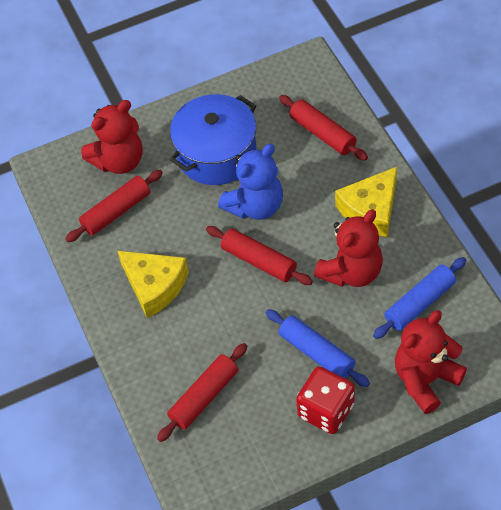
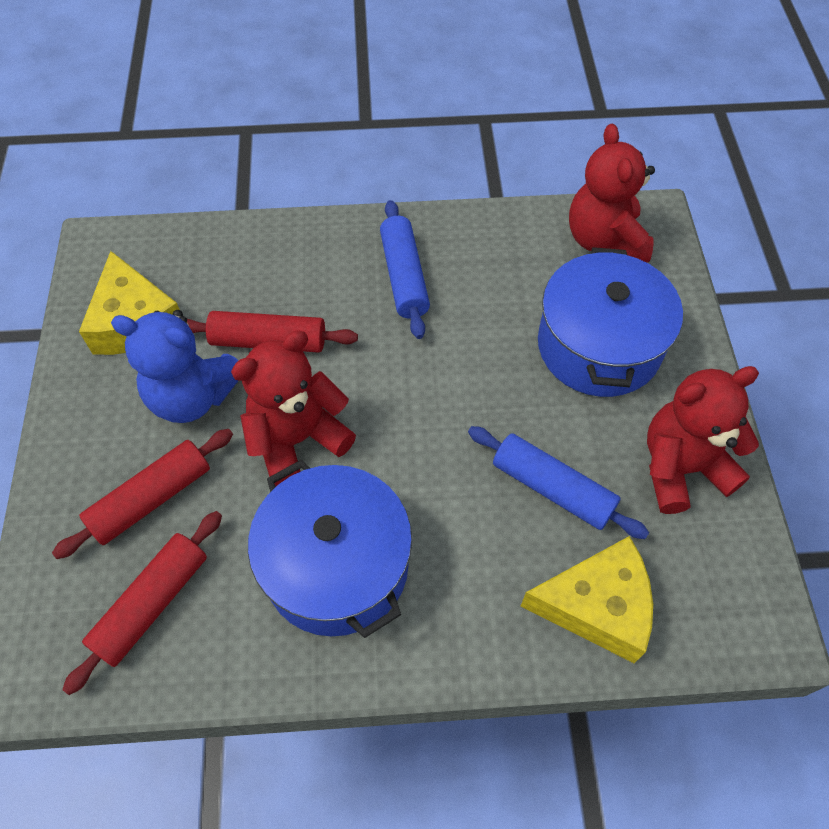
blue pot: 1 -> 2
red dice: 1 -> 0
red rolling pin: 4 -> 3

